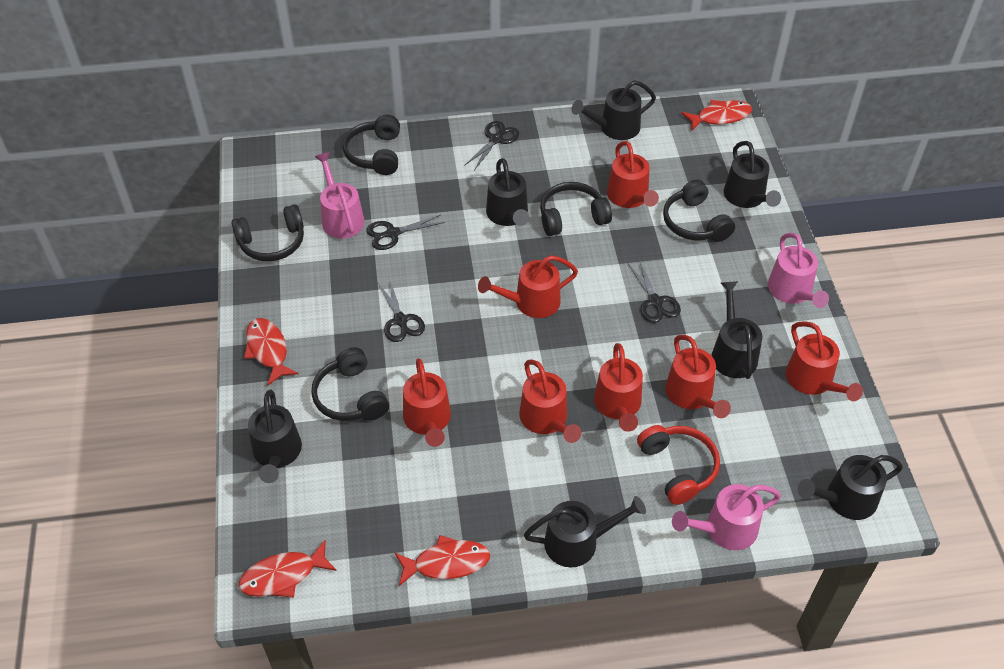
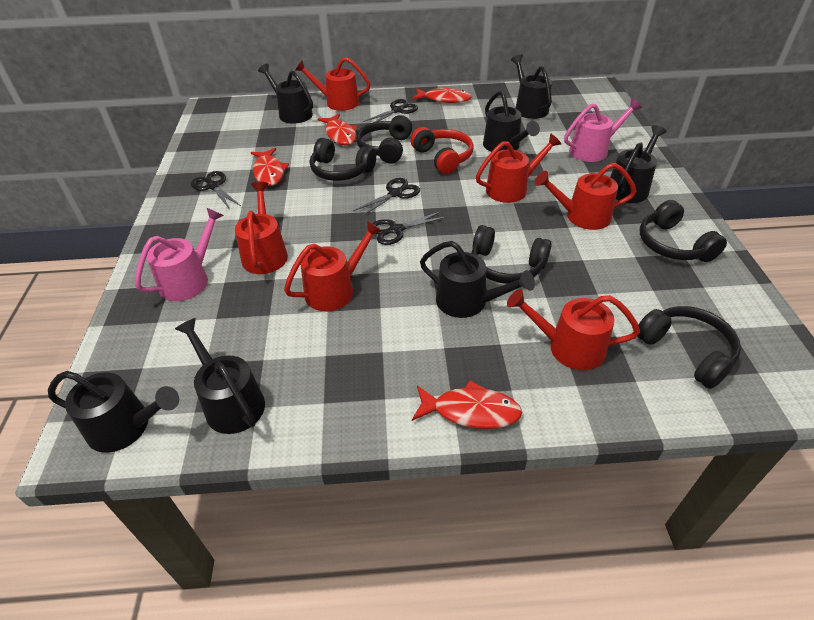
pink watering can: 3 -> 2
red watering can: 7 -> 6

